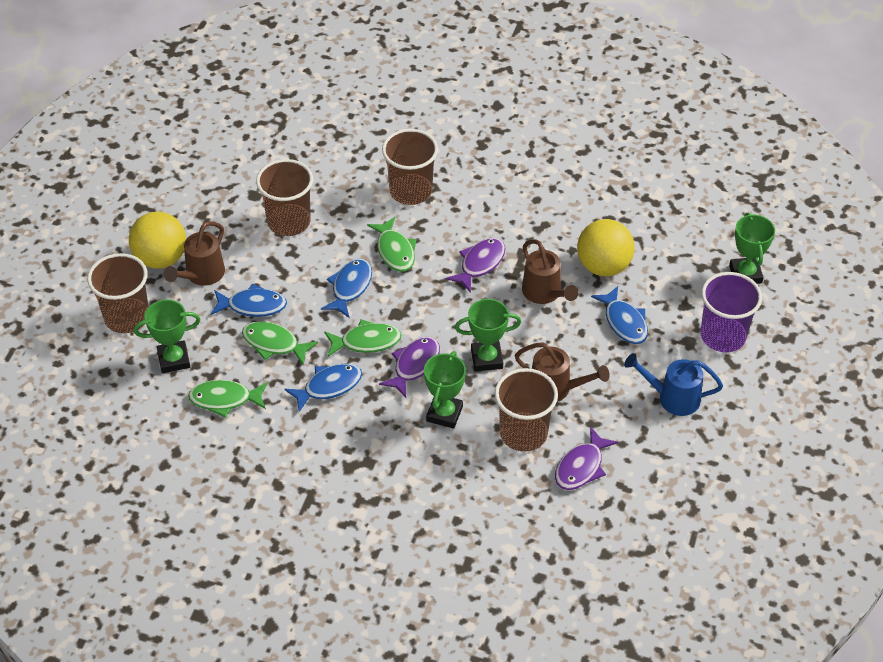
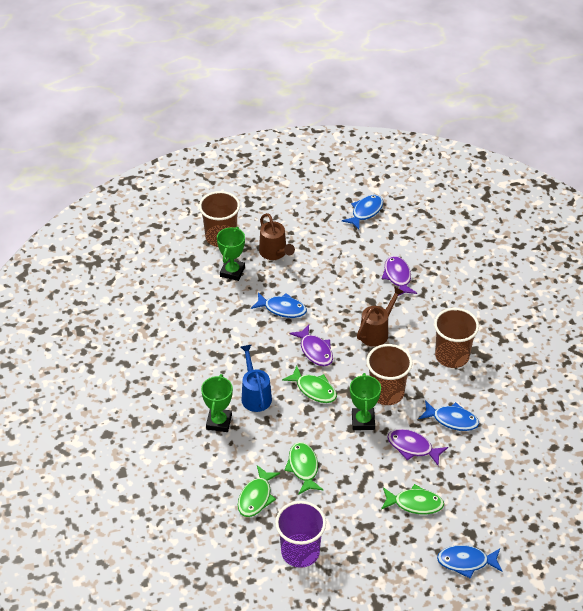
brown cup: 4 -> 3
brown watering can: 3 -> 2
green trophy: 4 -> 3
yellow ball: 2 -> 0

